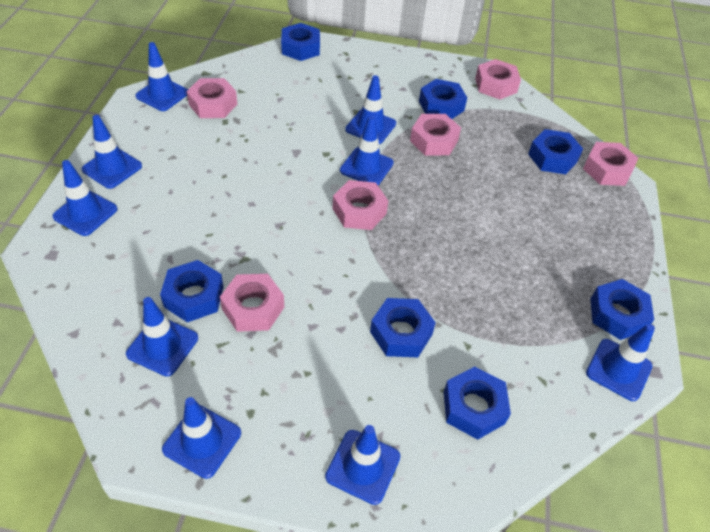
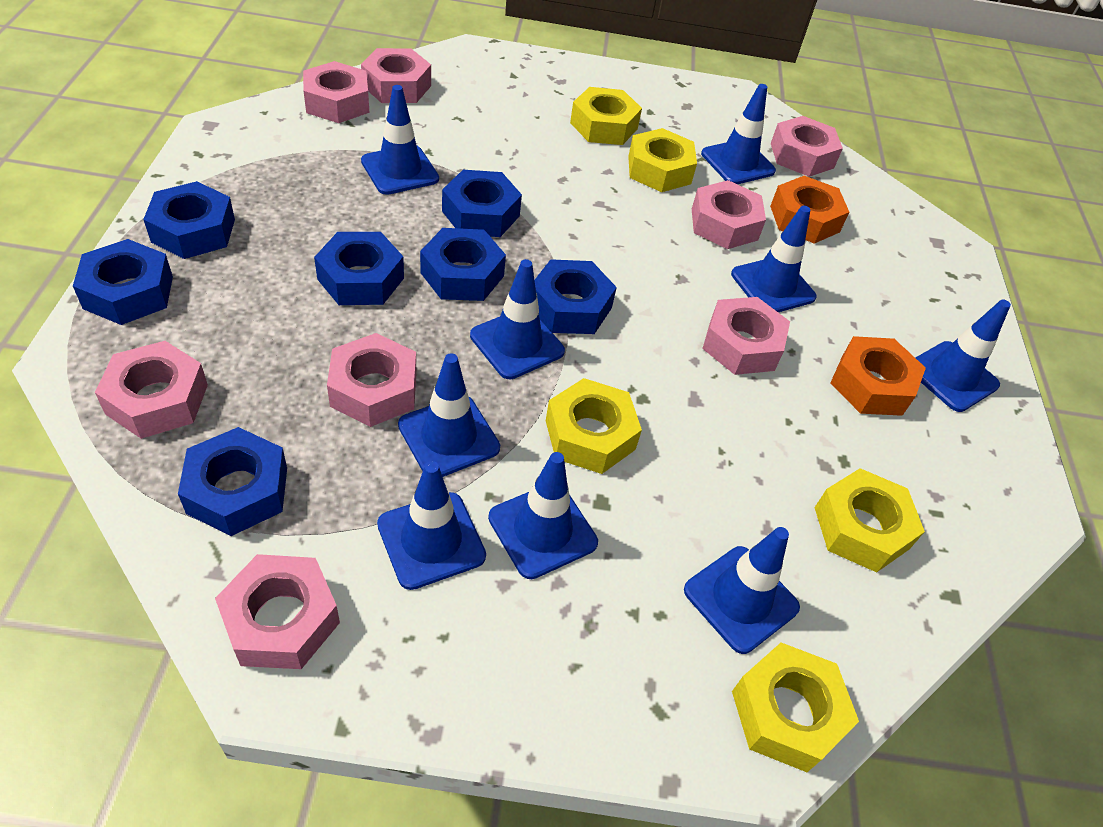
orange nut: 0 -> 2
pink nut: 6 -> 8
yellow nut: 0 -> 5

